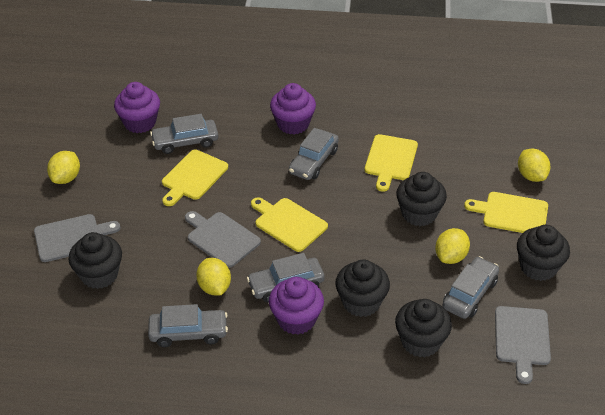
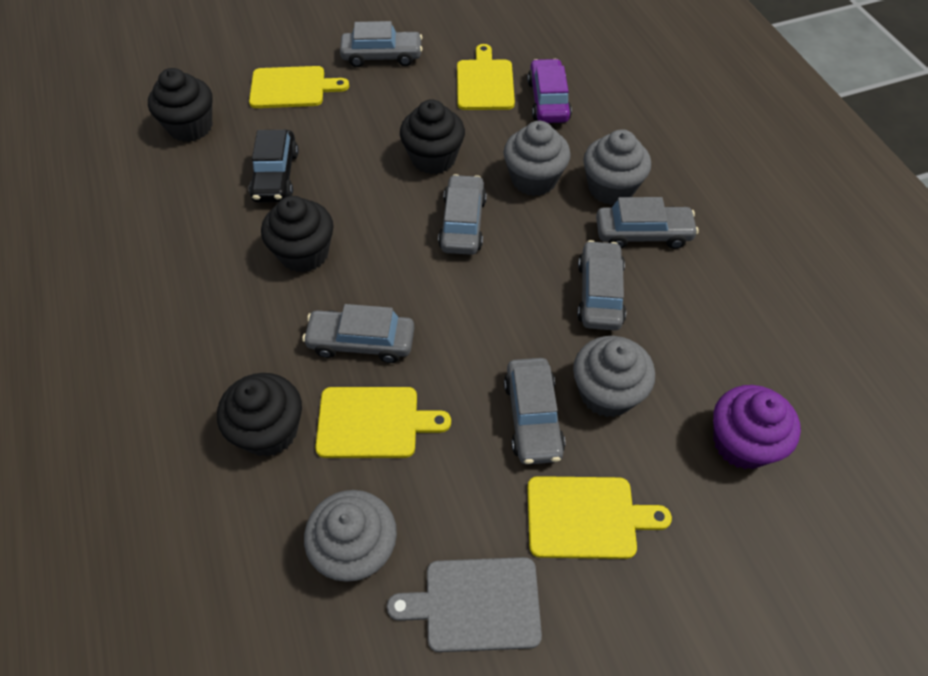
black car: 0 -> 1
black cupcake: 5 -> 4
grey car: 5 -> 6
grey cupcake: 0 -> 4
grey cutting board: 3 -> 1
purple car: 0 -> 1
purple cupcake: 3 -> 1
yellow lemon: 4 -> 0

